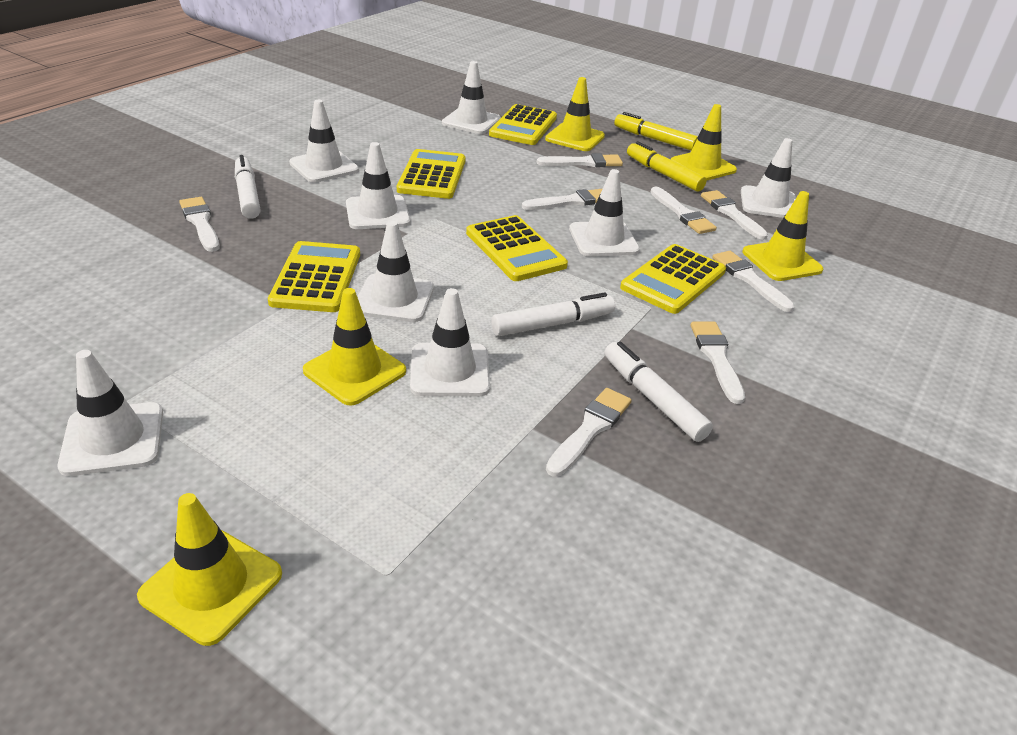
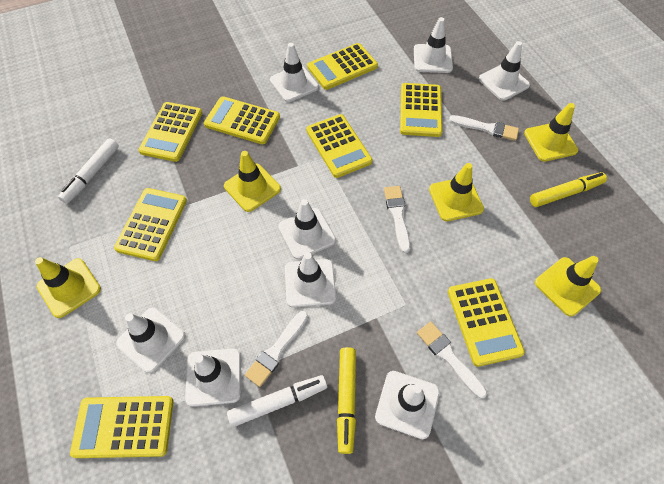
white brush: 8 -> 4
white marker: 3 -> 2
yellow calculator: 5 -> 8

